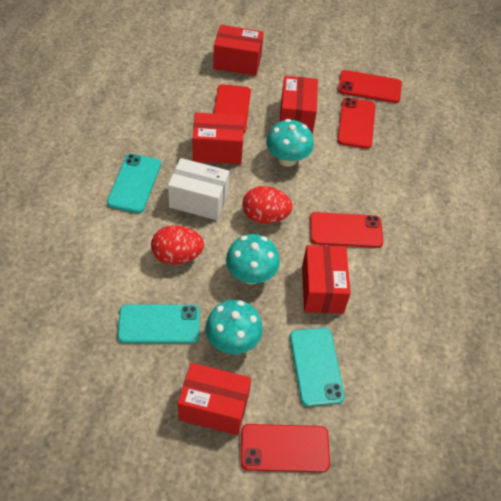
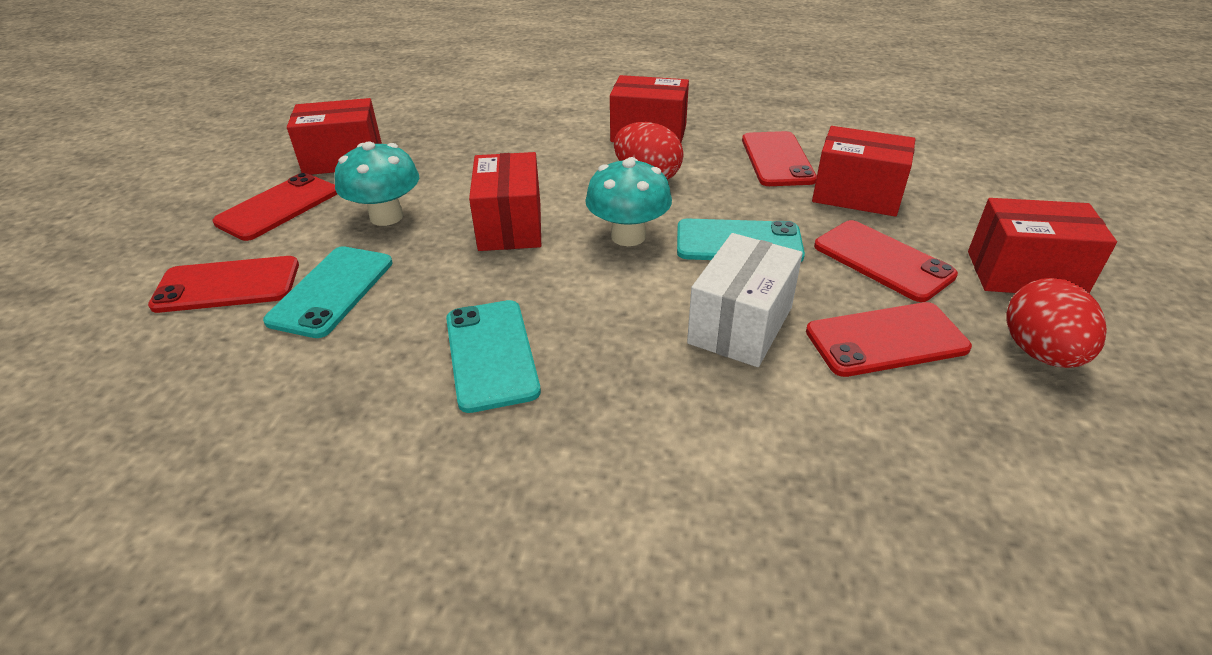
turquoise mushroom: 3 -> 2

